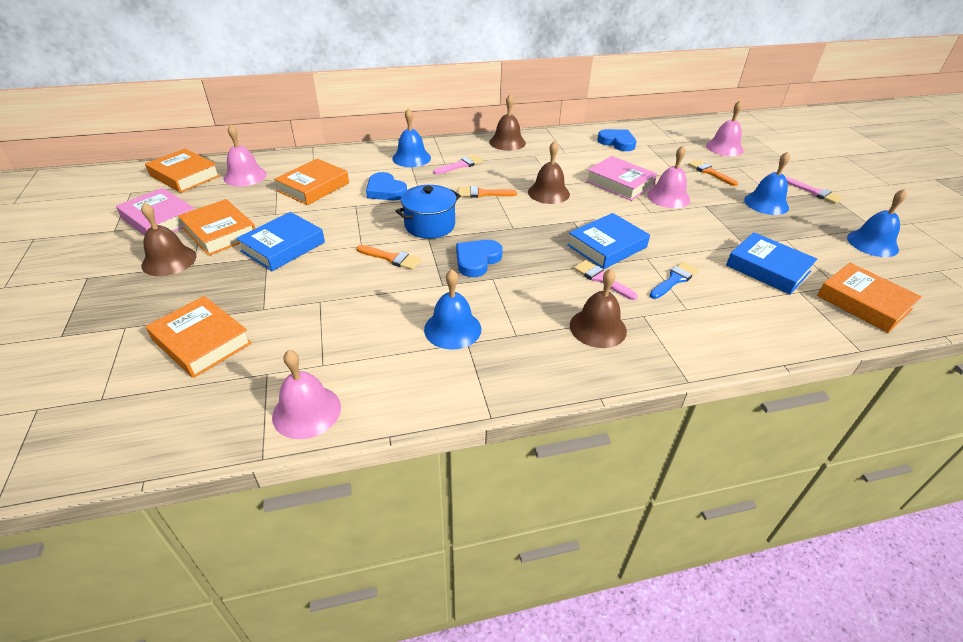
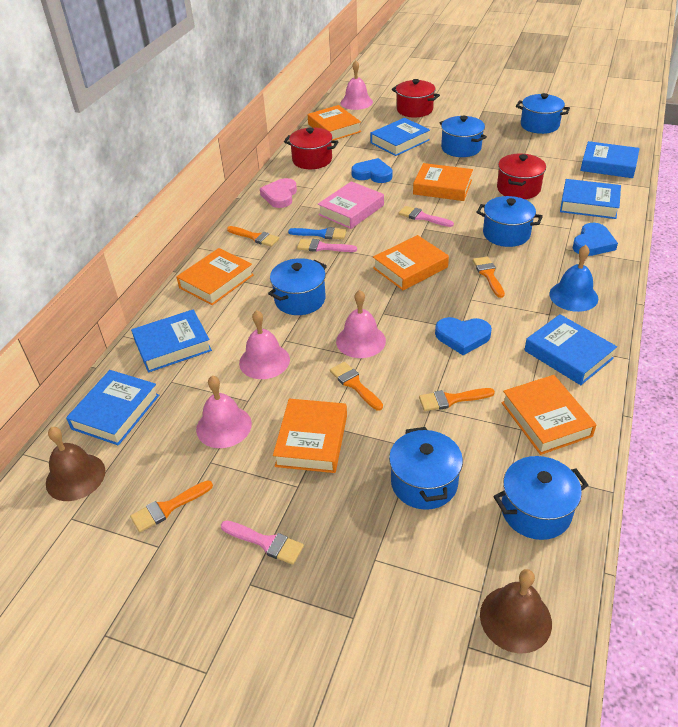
blue bell: 4 -> 1
blue book: 3 -> 6
blue pot: 1 -> 6
brown bell: 4 -> 2
orange book: 5 -> 6
orange brush: 3 -> 5
pink book: 2 -> 1
pink heart: 0 -> 1
red pot: 0 -> 3

